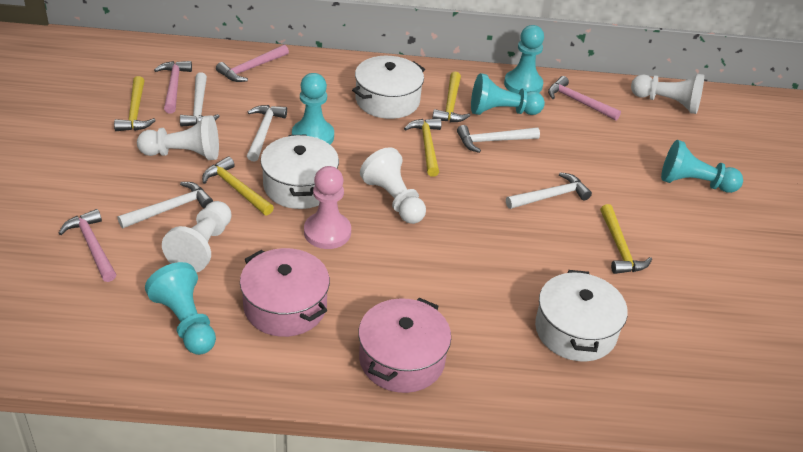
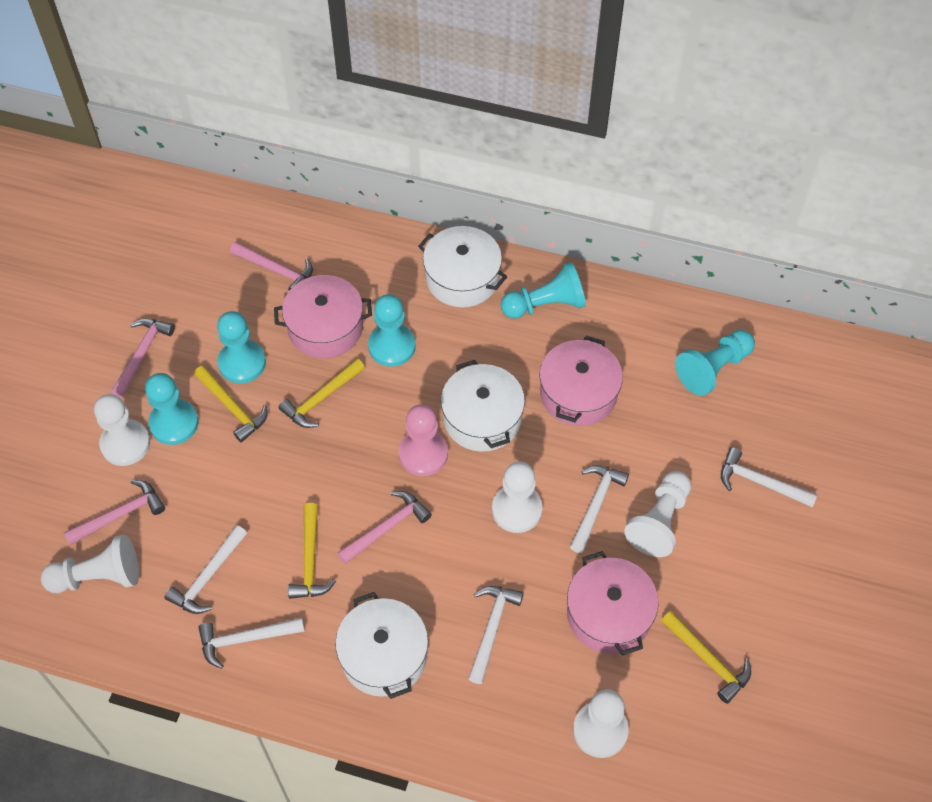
pink pot: 2 -> 3
white pawn: 4 -> 5
yellow hammer: 5 -> 4

